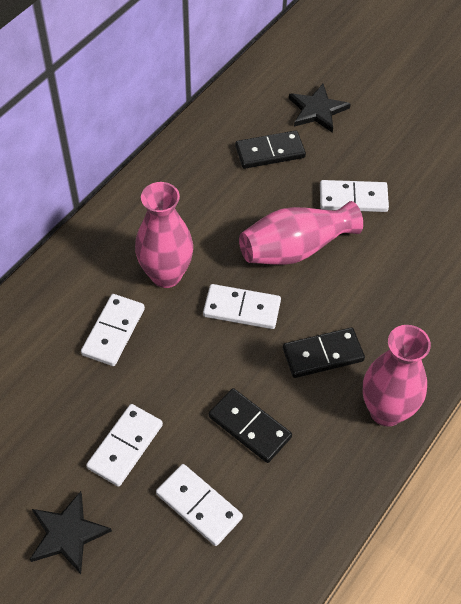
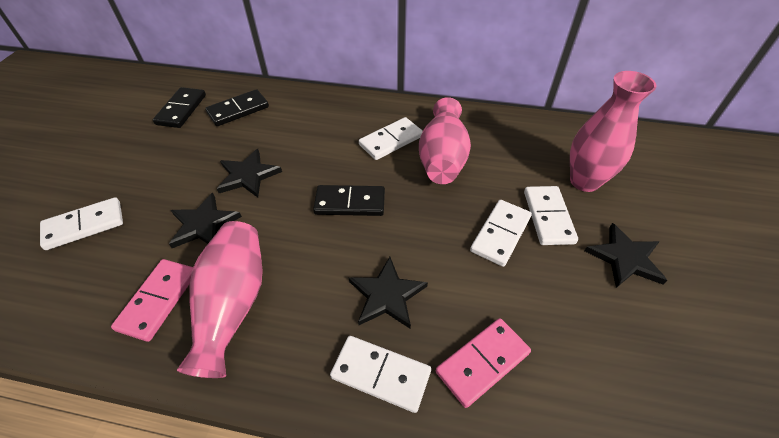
black star: 2 -> 4
pink domino: 0 -> 2

